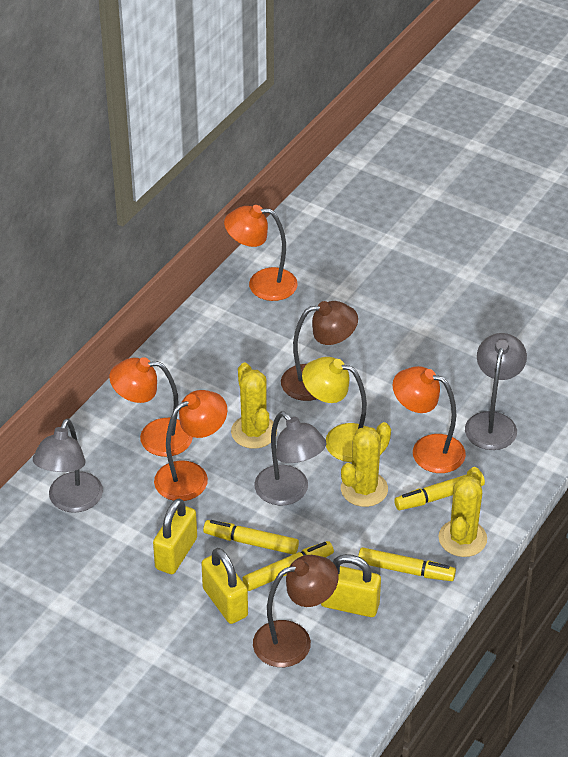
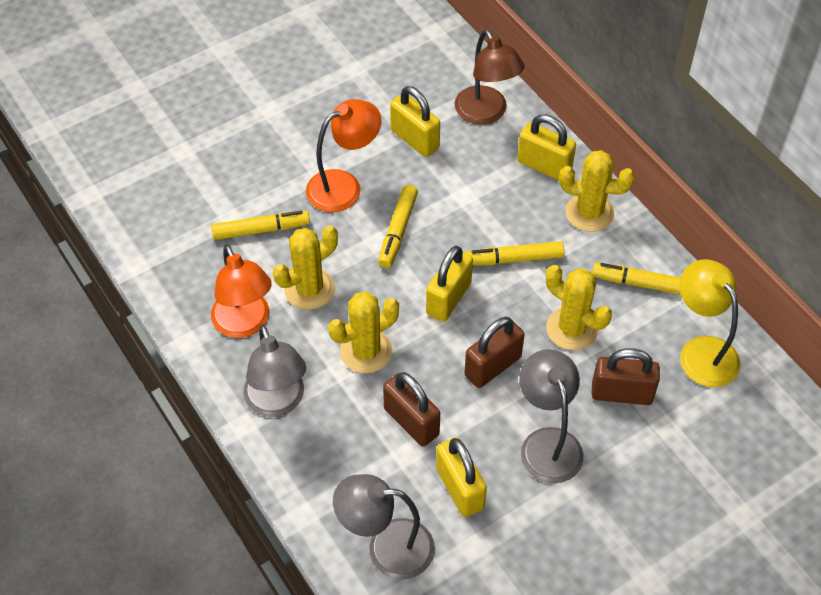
brown lamp: 2 -> 1
brown padlock: 0 -> 3
orange lamp: 4 -> 2
yellow cactus: 3 -> 4
yellow padlock: 3 -> 4

